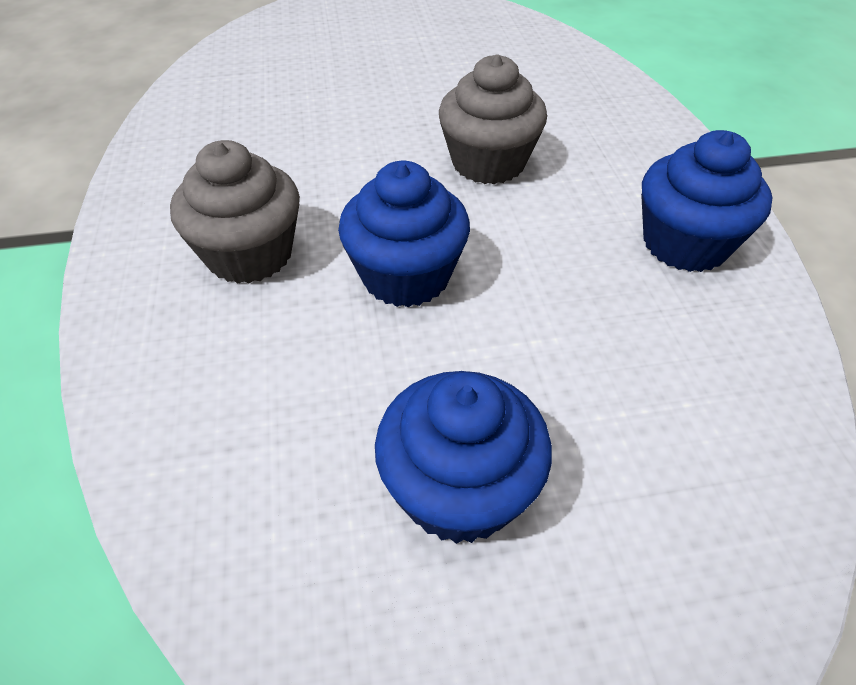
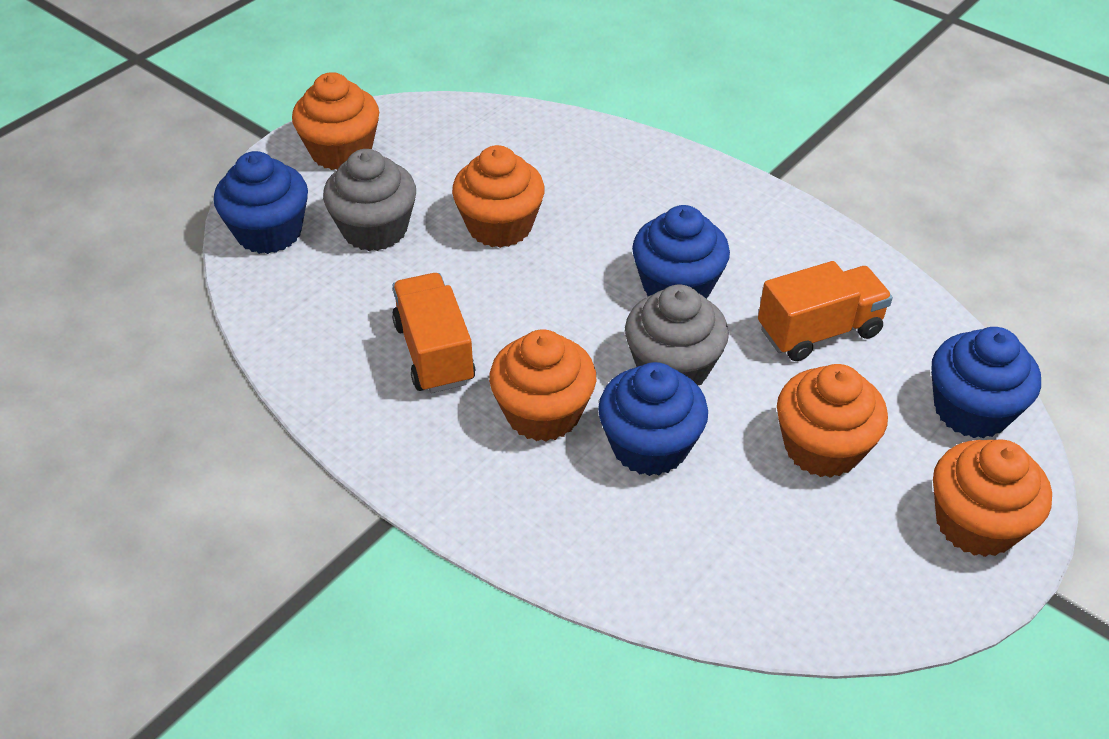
blue cupcake: 3 -> 4
orange cupcake: 0 -> 5
orange truck: 0 -> 2

